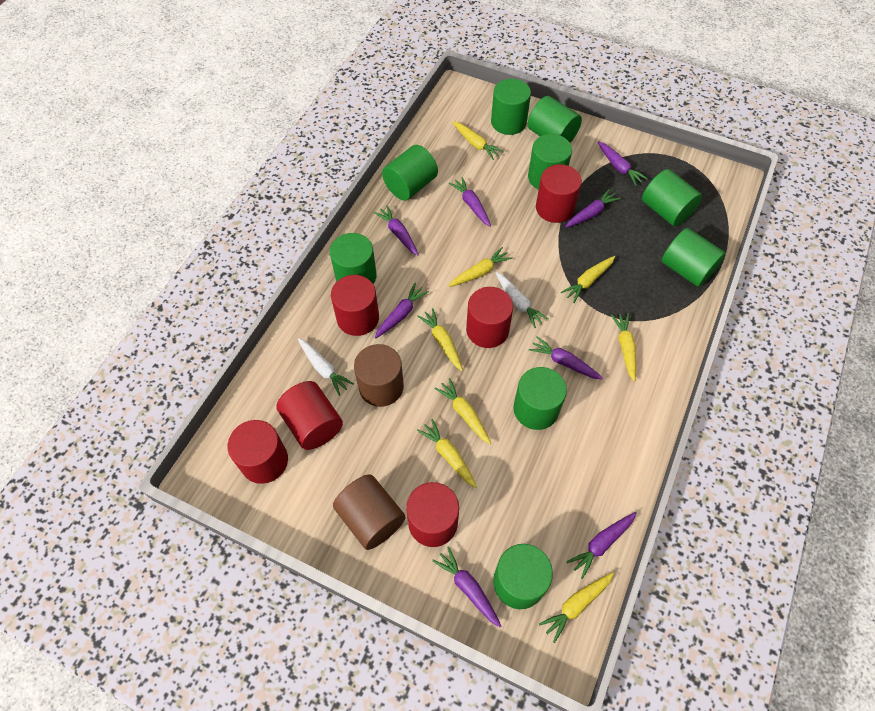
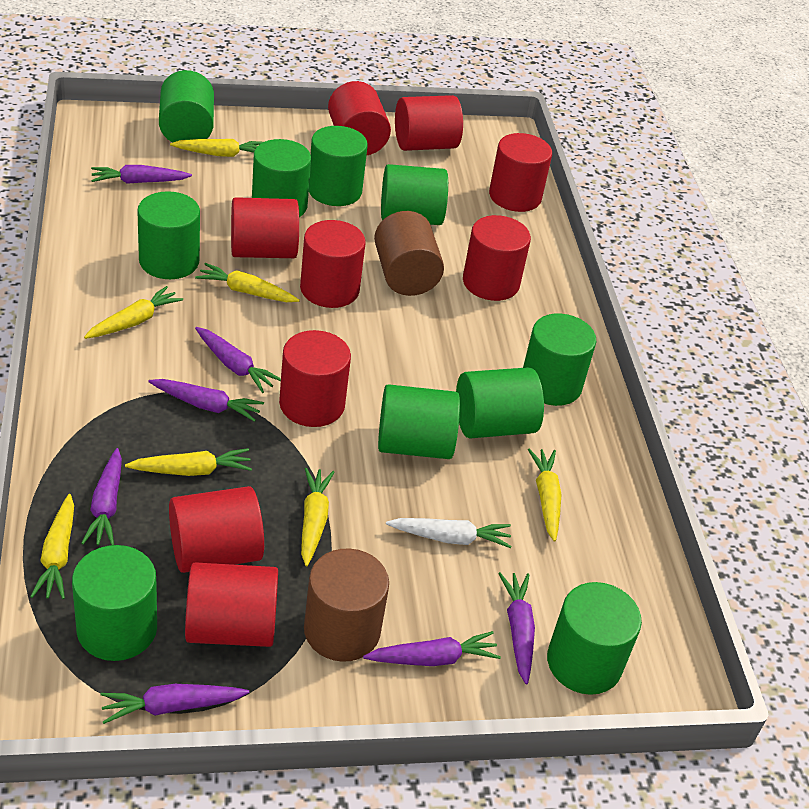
green cylinder: 9 -> 10
purple carrot: 8 -> 7
red cylinder: 6 -> 9
white carrot: 2 -> 1
yellow carrot: 8 -> 7

